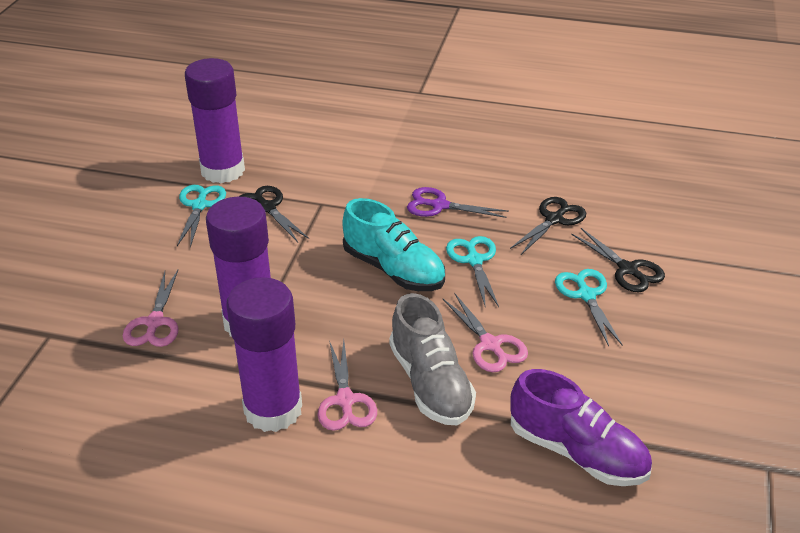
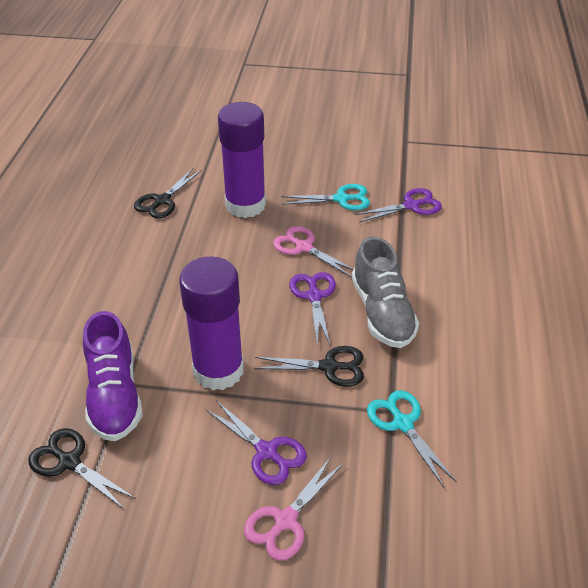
pink scissors: 3 -> 2
purple glue stick: 3 -> 2
purple scissors: 1 -> 3
turquoise scissors: 3 -> 2
turquoise shoe: 1 -> 0

